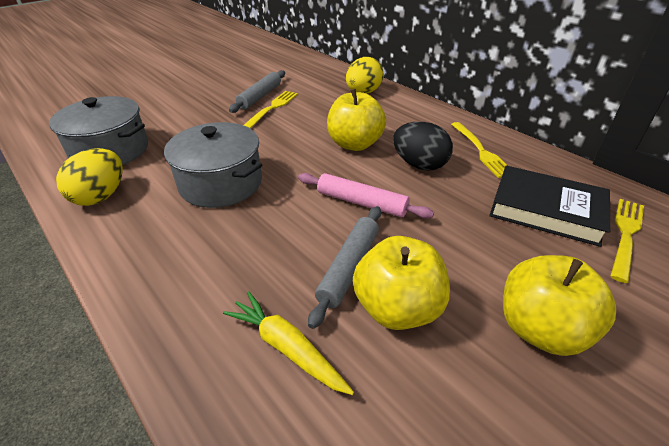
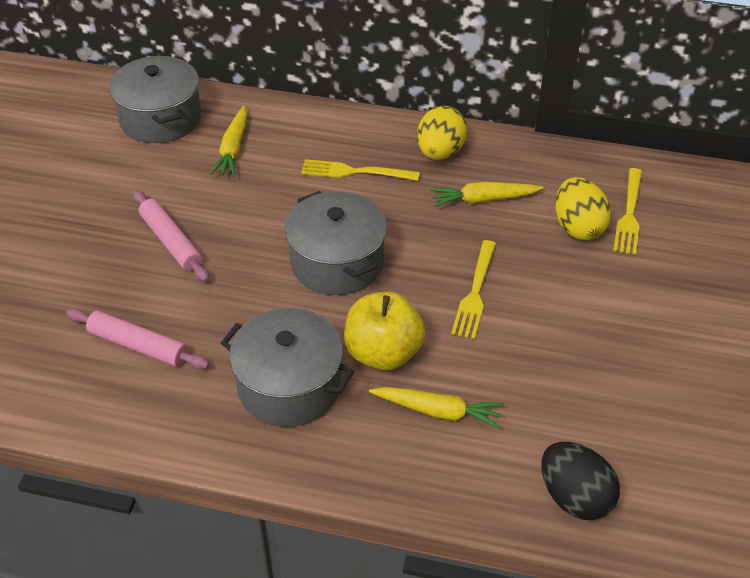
black book: 1 -> 0
grey pot: 2 -> 3
grey rolling pin: 2 -> 0
pink rolling pin: 1 -> 2
yellow apple: 3 -> 1
yellow carrot: 1 -> 3

